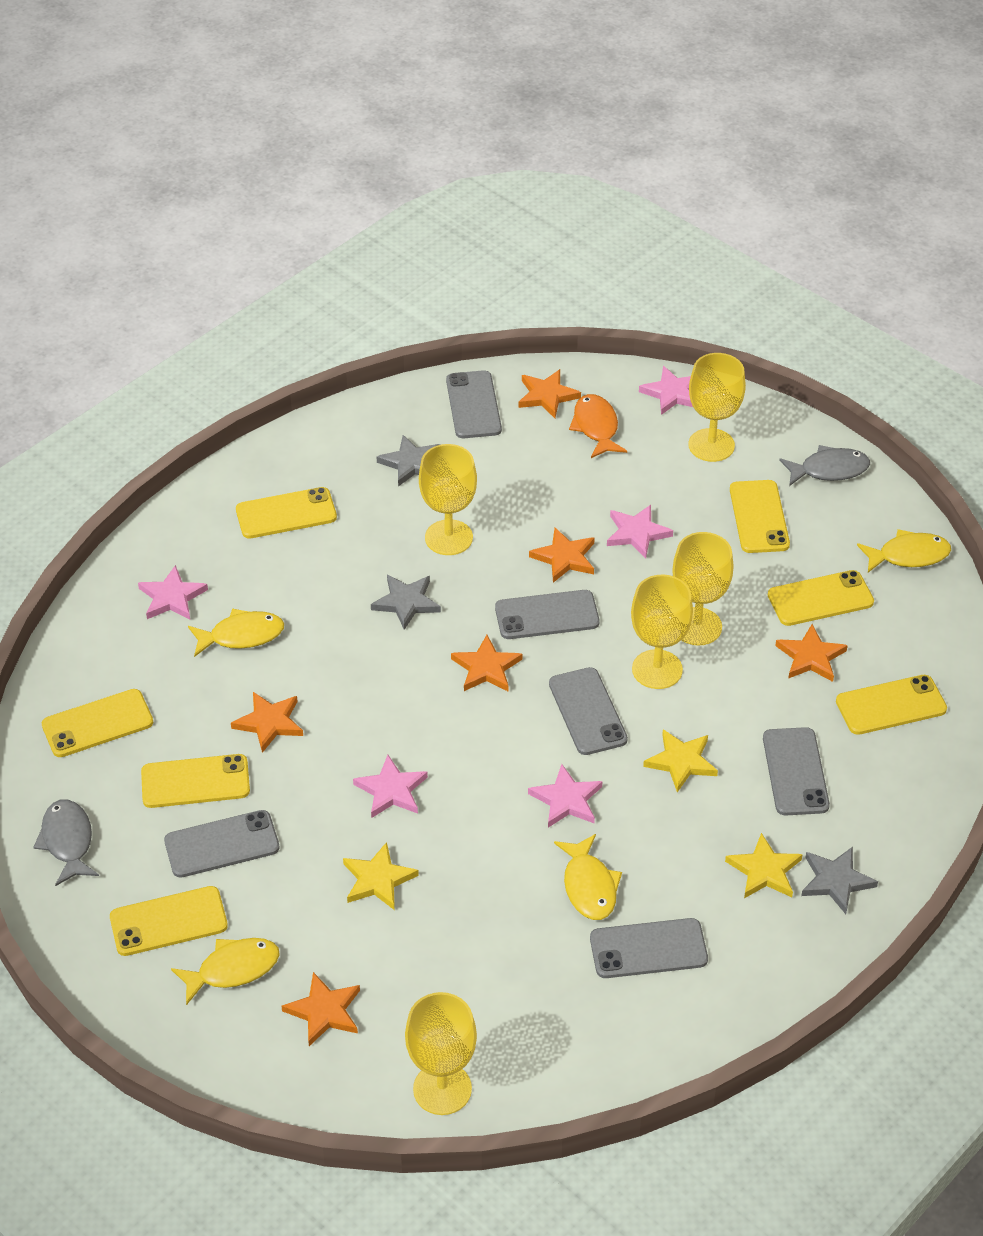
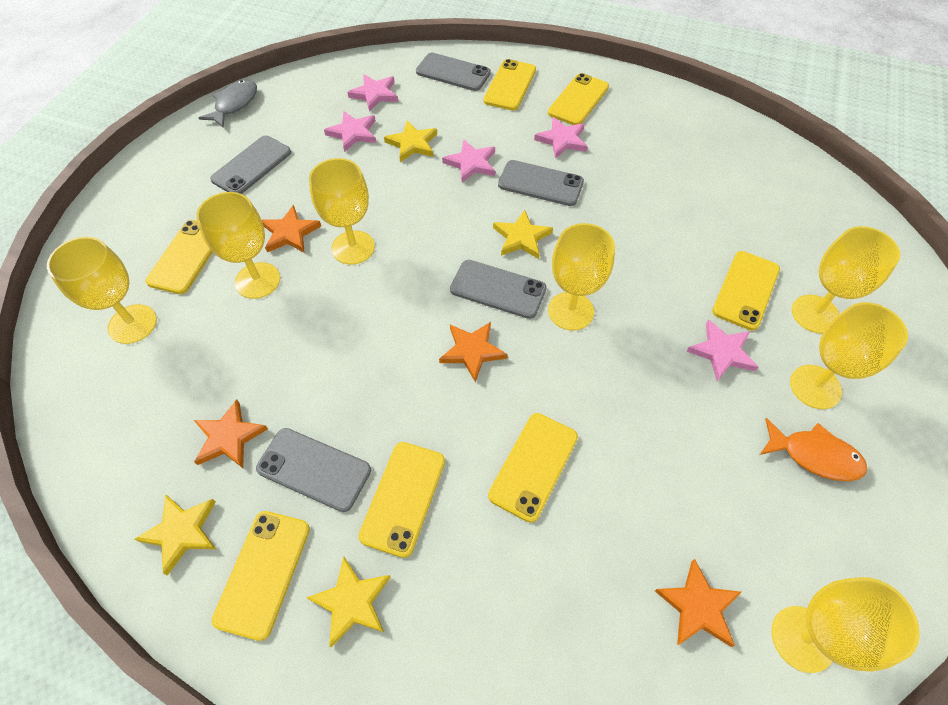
grey fish: 2 -> 1
grey phone: 6 -> 5
grey star: 3 -> 0
orange star: 6 -> 4
yellow fish: 4 -> 0
yellow goblet: 5 -> 7
yellow star: 3 -> 4

